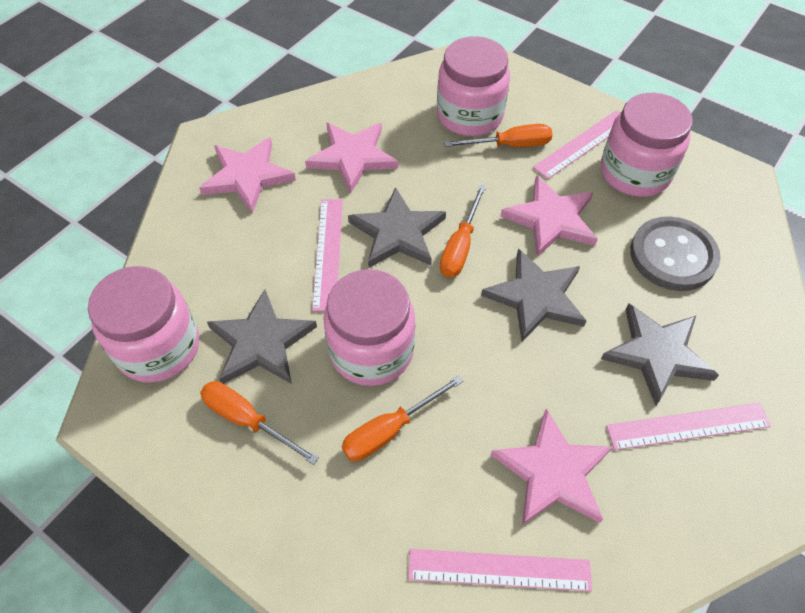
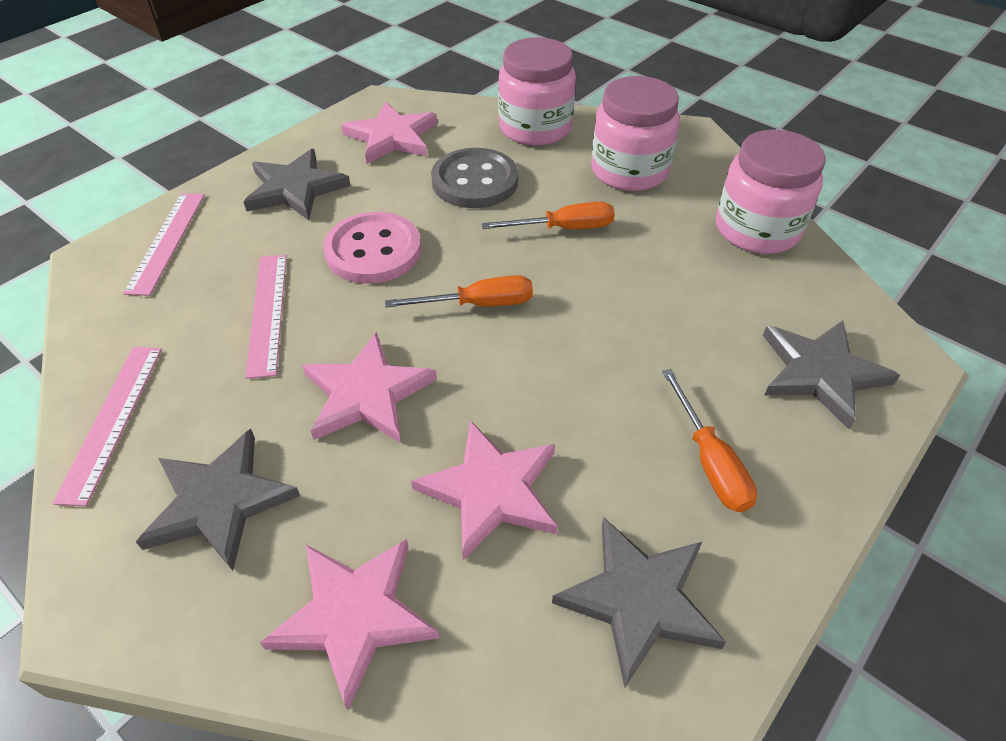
orange screwdriver: 4 -> 3
pink button: 0 -> 1
pink jar: 4 -> 3
pink ruler: 4 -> 3

